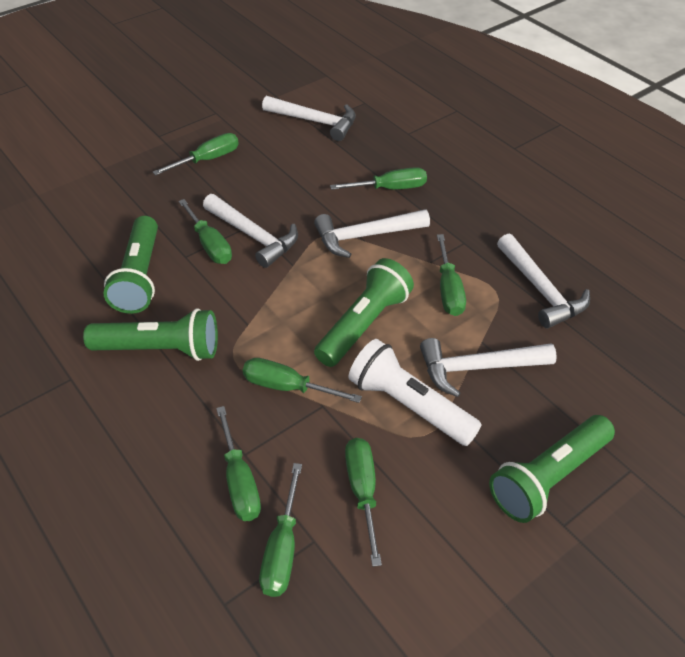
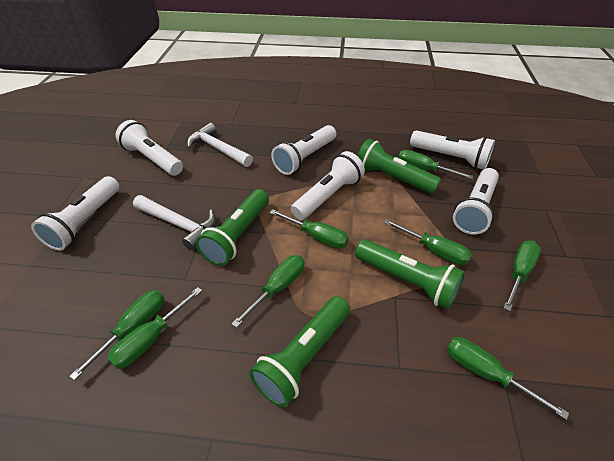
white flashlight: 1 -> 6
white hammer: 5 -> 2

